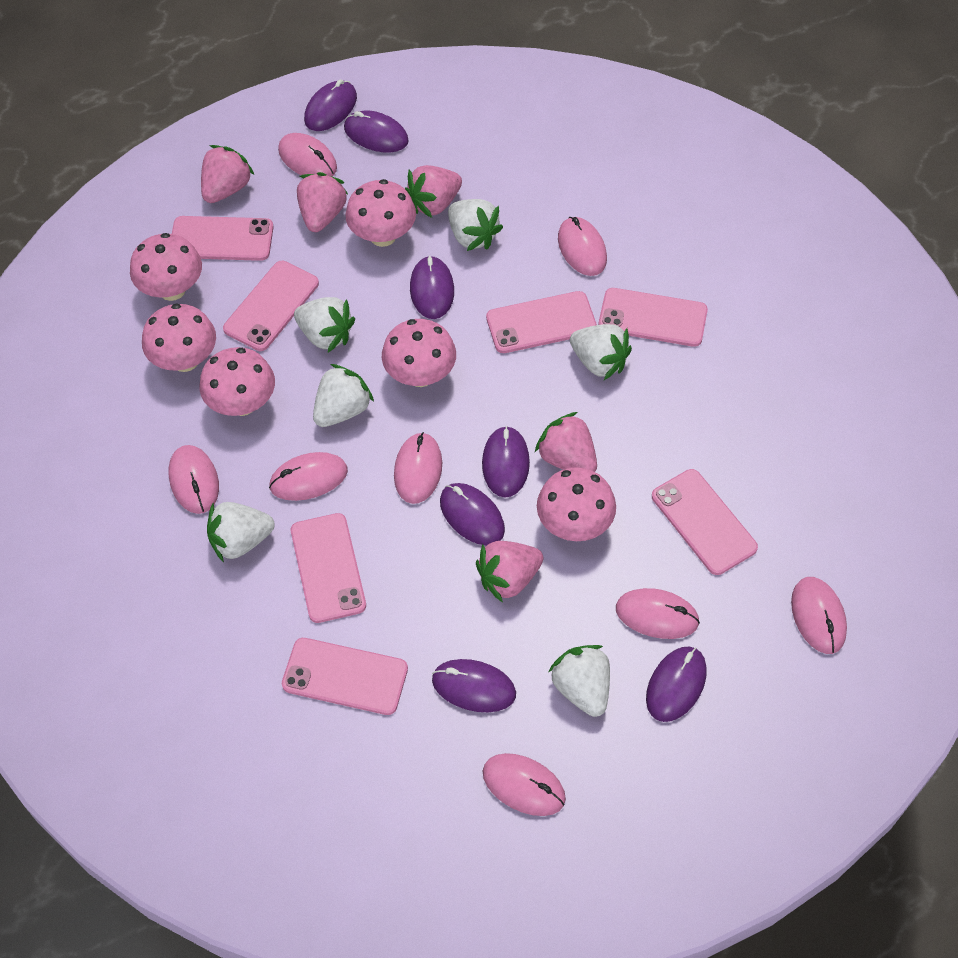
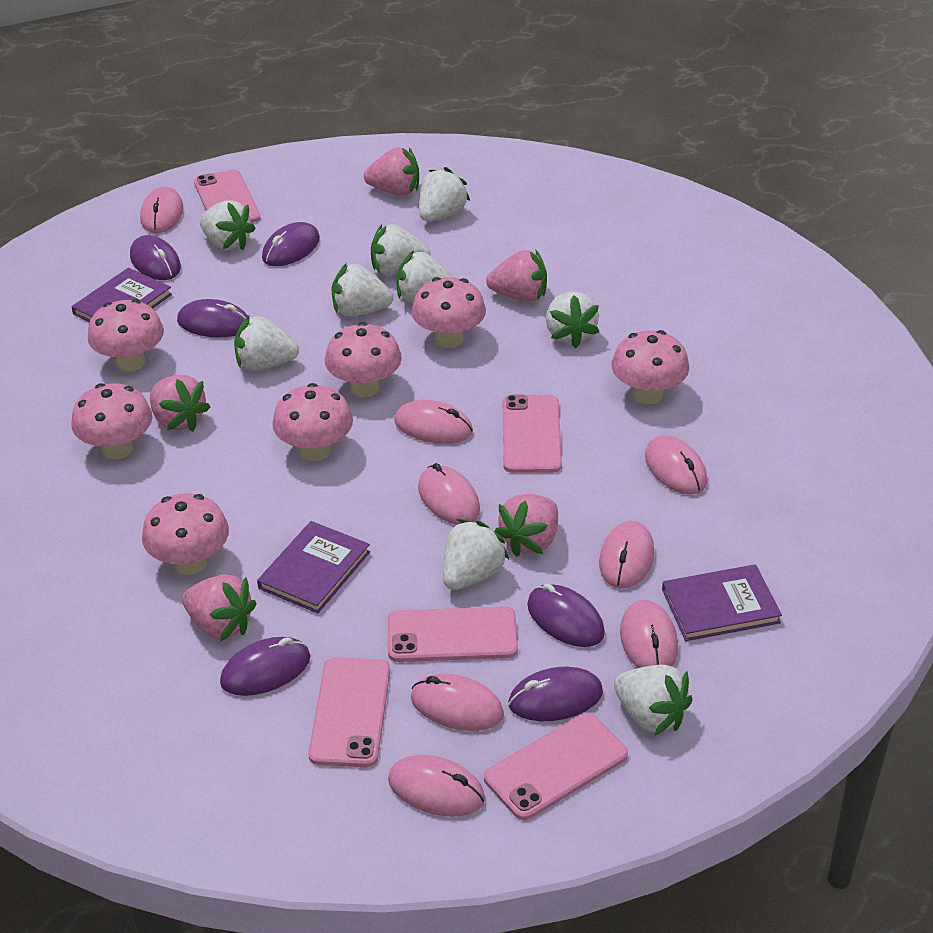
pink mushroom: 6 -> 7
pink phone: 7 -> 5
purple book: 0 -> 3
purple mouse: 7 -> 6
white strawberry: 6 -> 9

